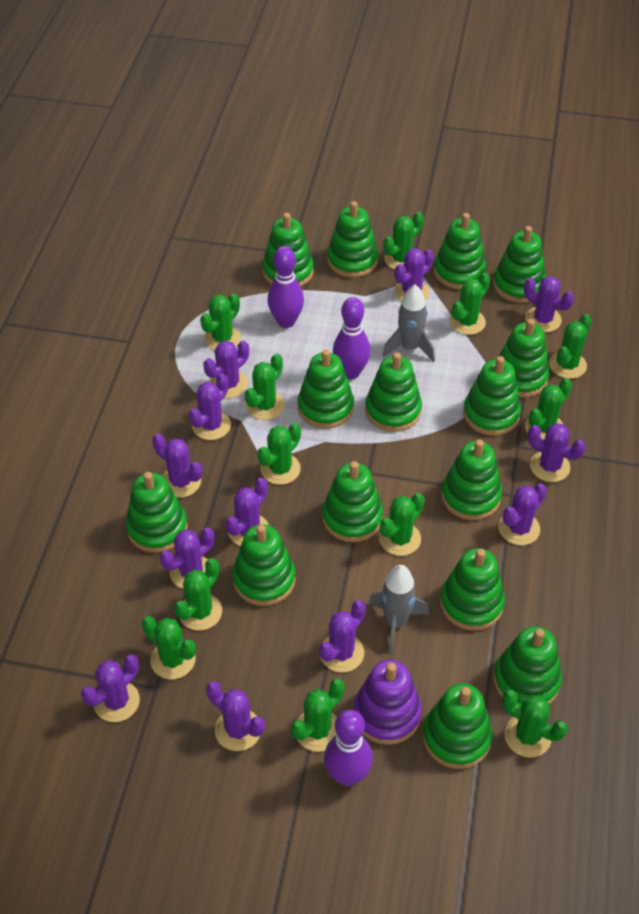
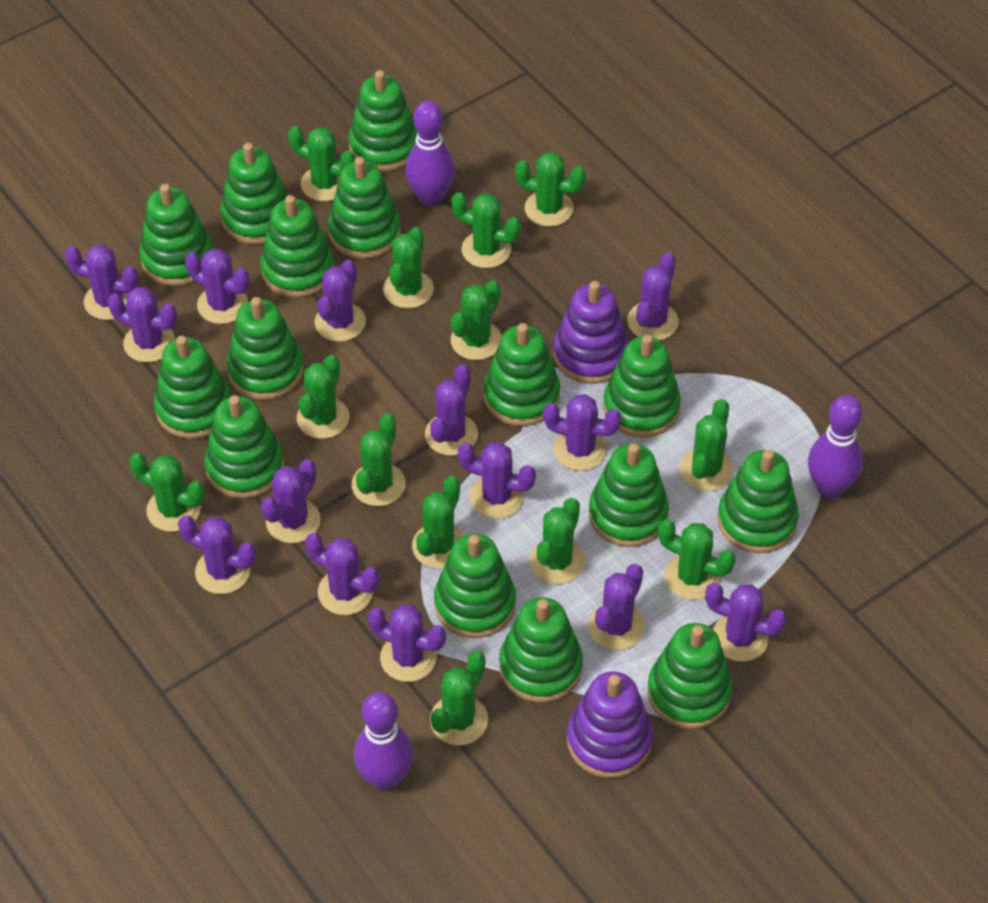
green cactus: 12 -> 13
grey rocket: 2 -> 0
purple cactus: 12 -> 14
purple stacking toy: 1 -> 2

